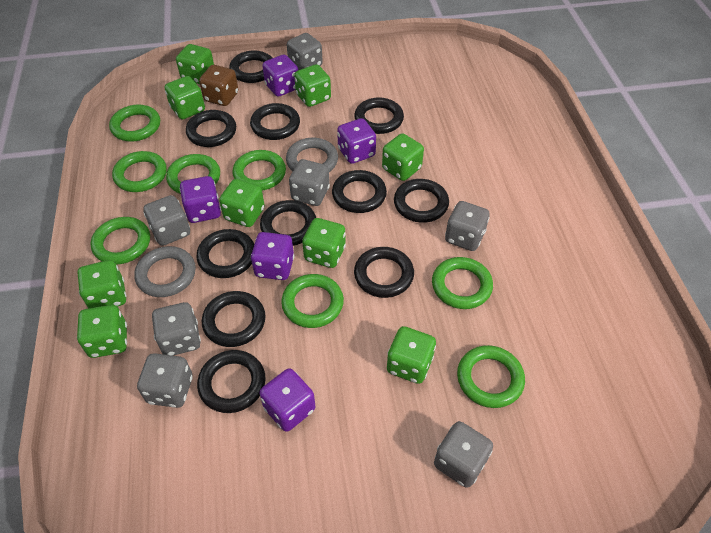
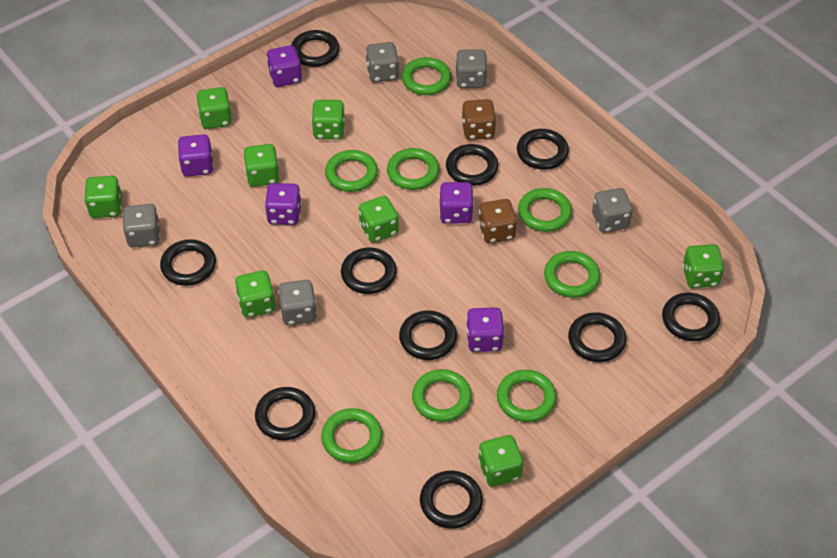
black ring: 11 -> 10
brown dice: 1 -> 2
green dice: 9 -> 8
grey dice: 7 -> 5
grey ring: 2 -> 0

